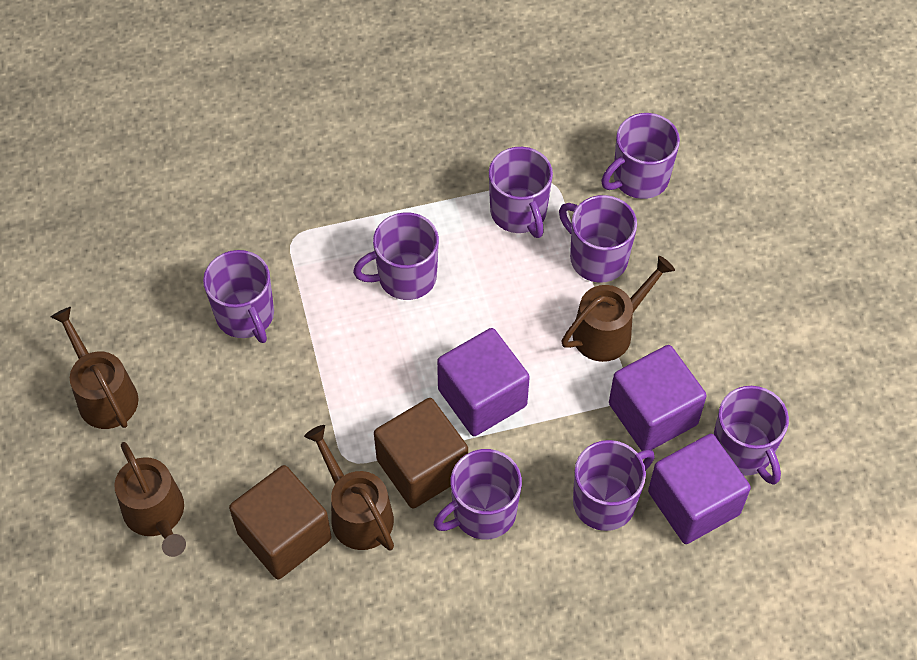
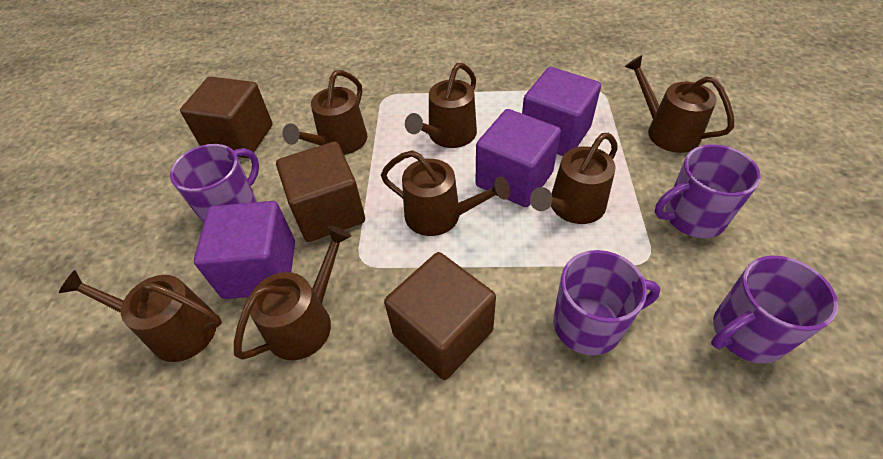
brown cube: 2 -> 3
brown watering can: 4 -> 7
purple mug: 8 -> 4

